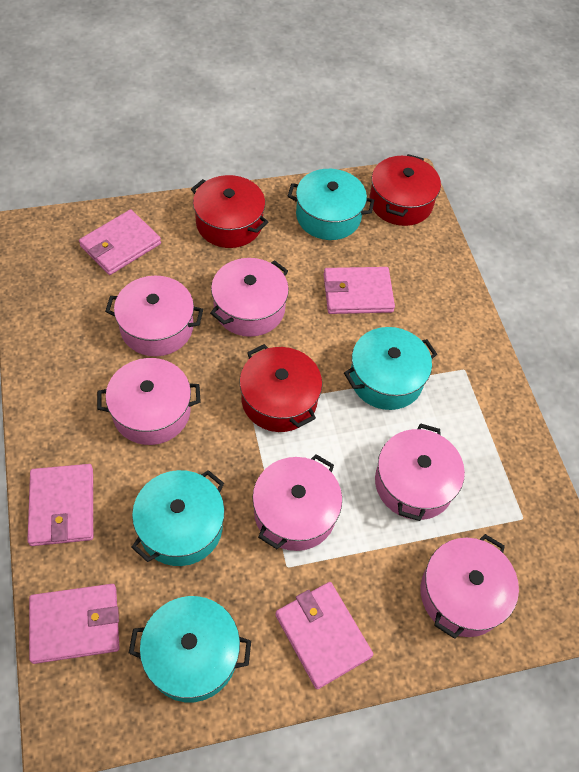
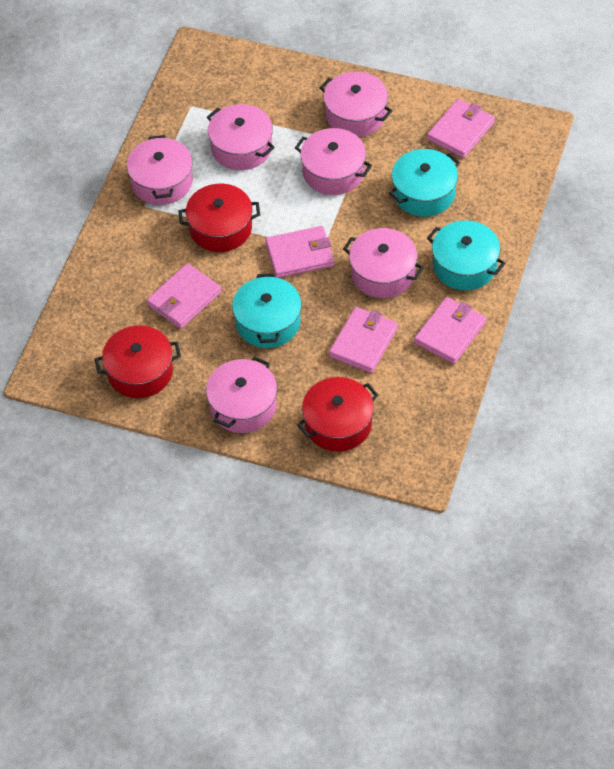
turquoise pot: 4 -> 3

